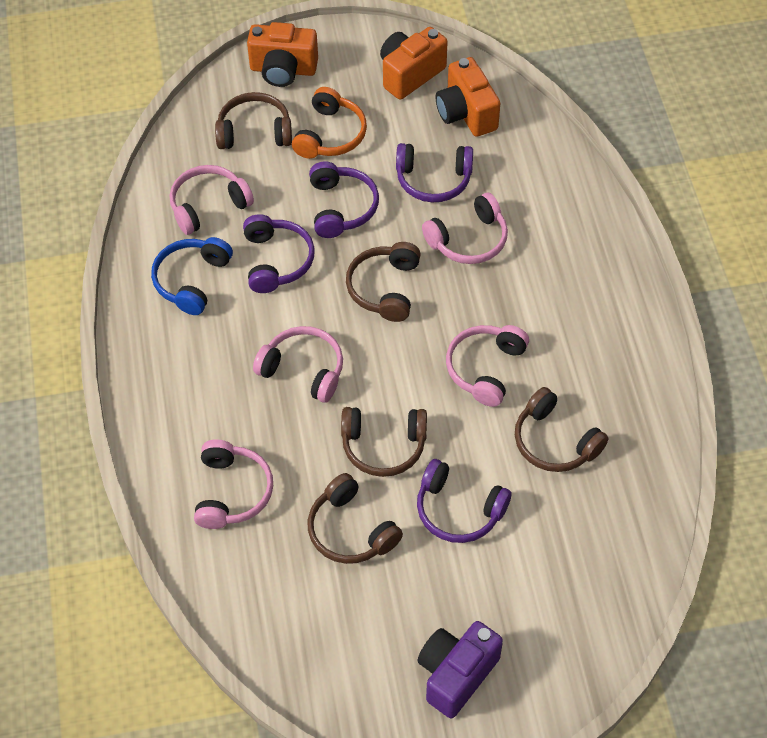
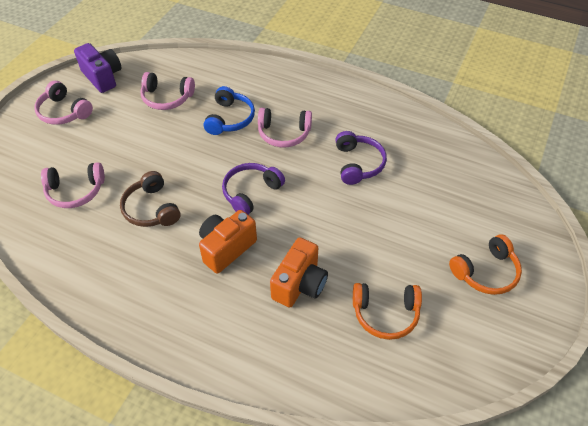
brown headphones: 5 -> 1
orange camera: 3 -> 2
orange headphones: 1 -> 2
pink headphones: 5 -> 4
purple headphones: 4 -> 2

